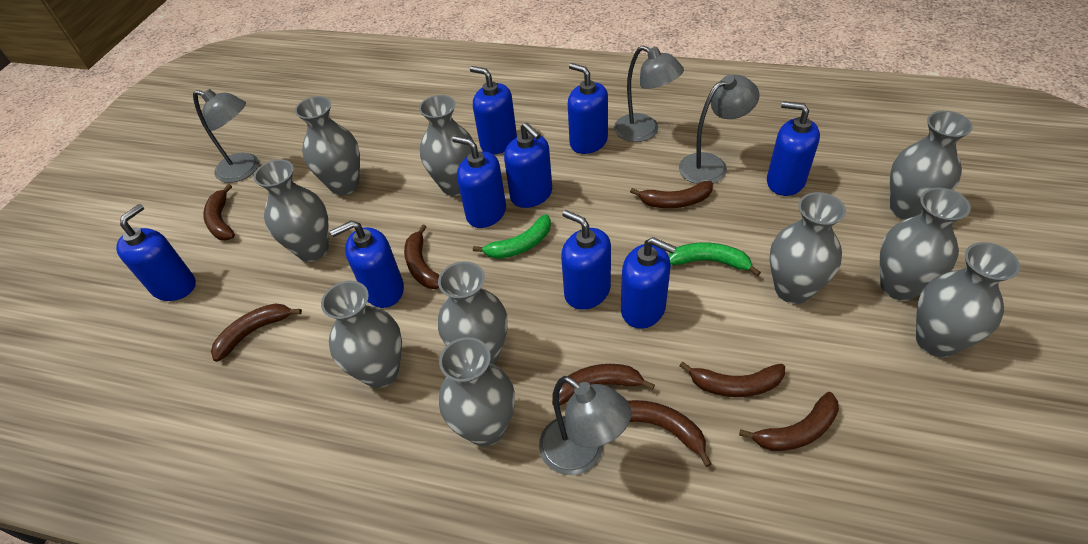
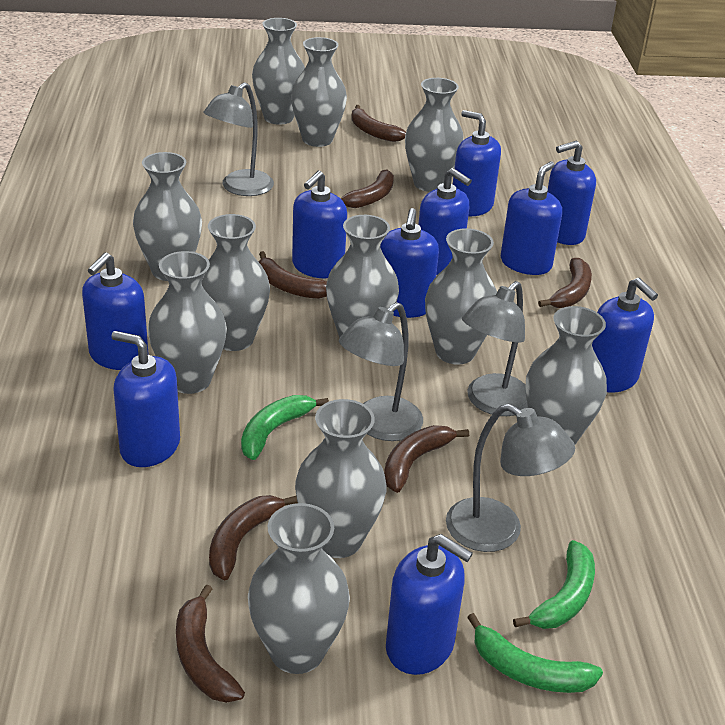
blue soap dispenser: 9 -> 10
brown banana: 8 -> 7
green banana: 2 -> 3
grey vase: 10 -> 11

